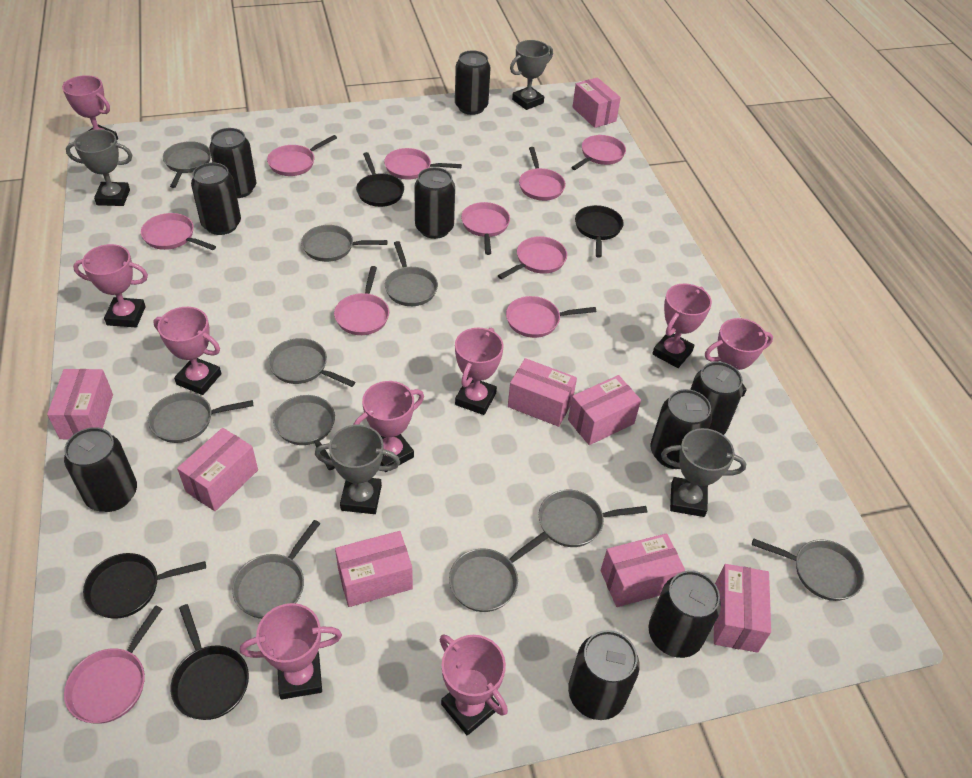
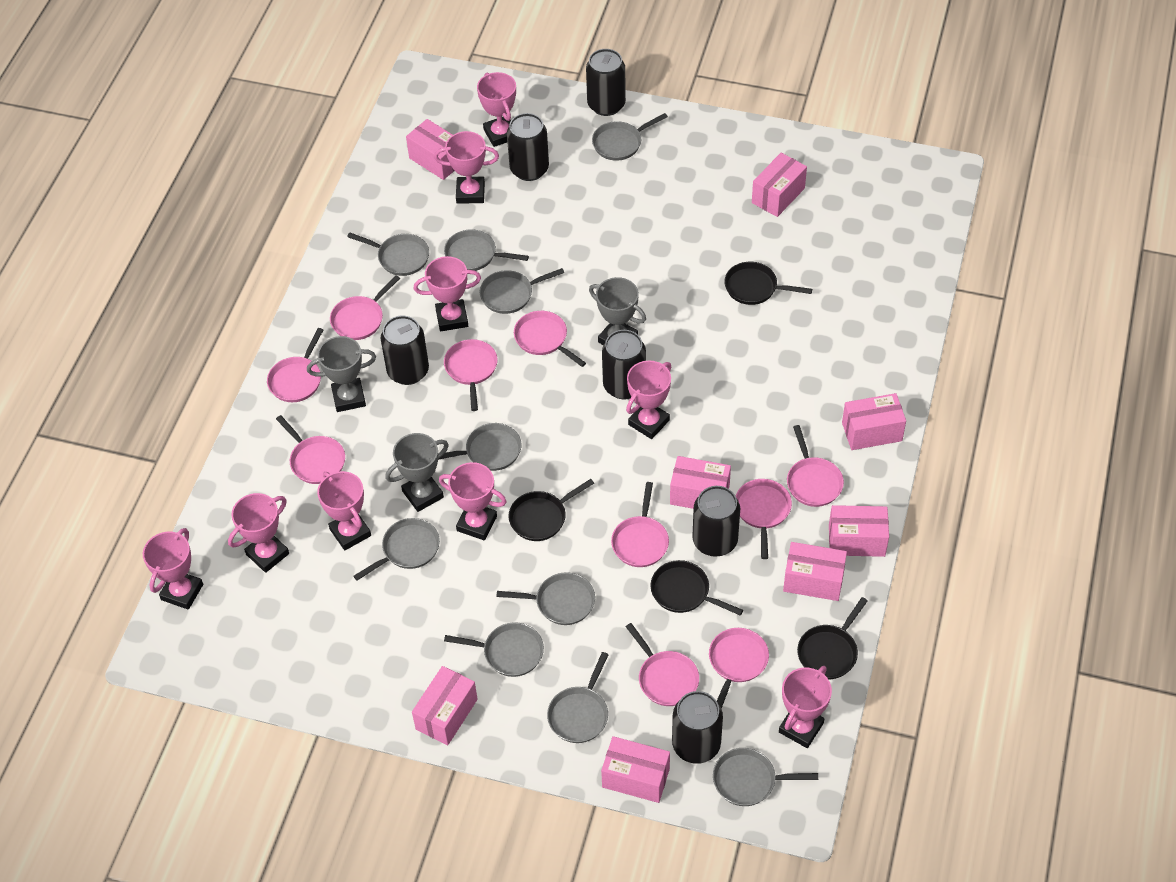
black can: 9 -> 6
grey trophy: 4 -> 3

